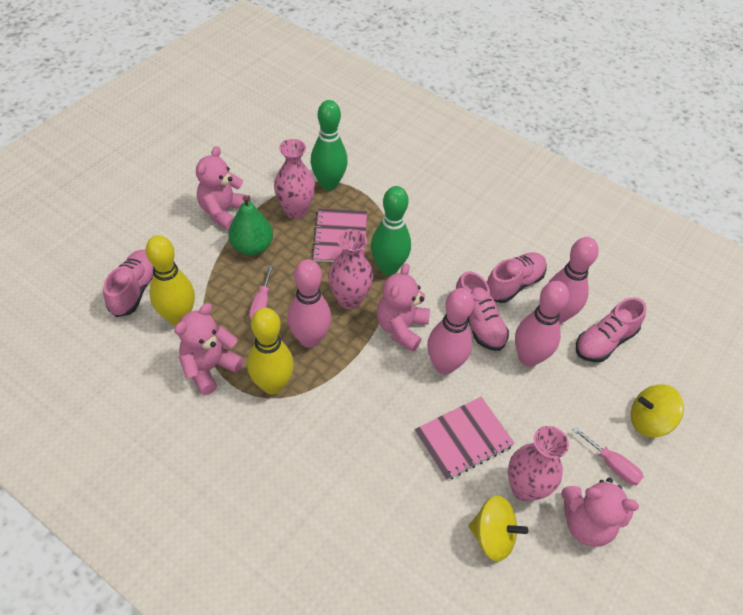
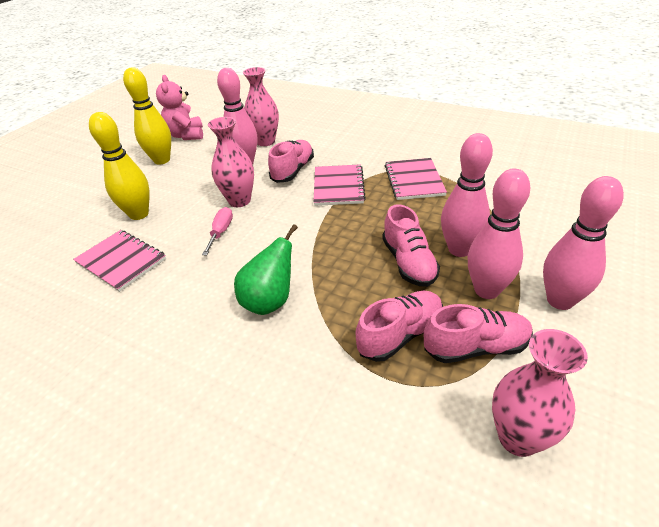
green bowling pin: 2 -> 0
pink notebook: 2 -> 3
pink screwdriver: 2 -> 1
pink teddy bear: 4 -> 1
yellow spinning top: 2 -> 0

